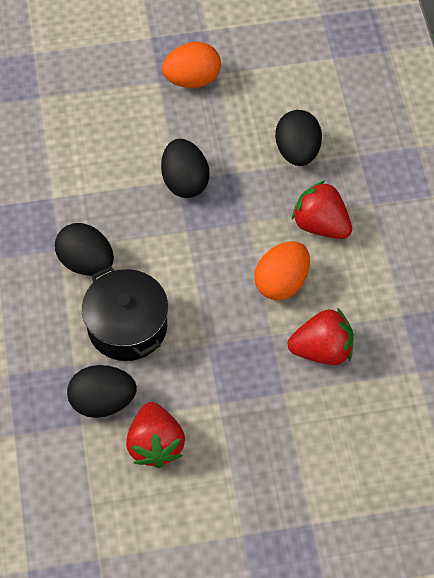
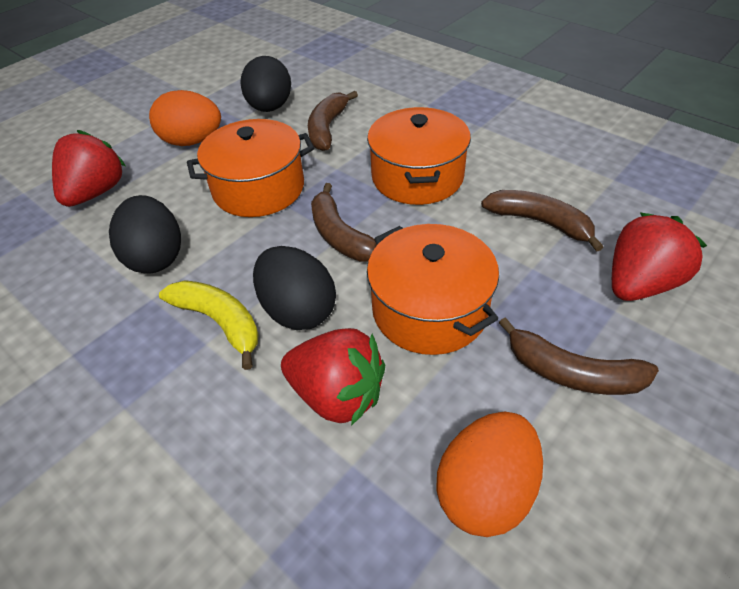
black egg: 4 -> 3
black pot: 1 -> 0
brown banana: 0 -> 4
orange pot: 0 -> 3
yellow banana: 0 -> 1

